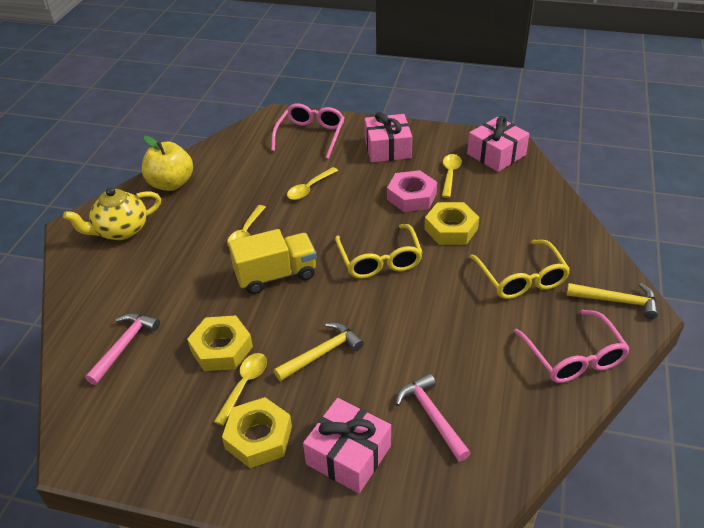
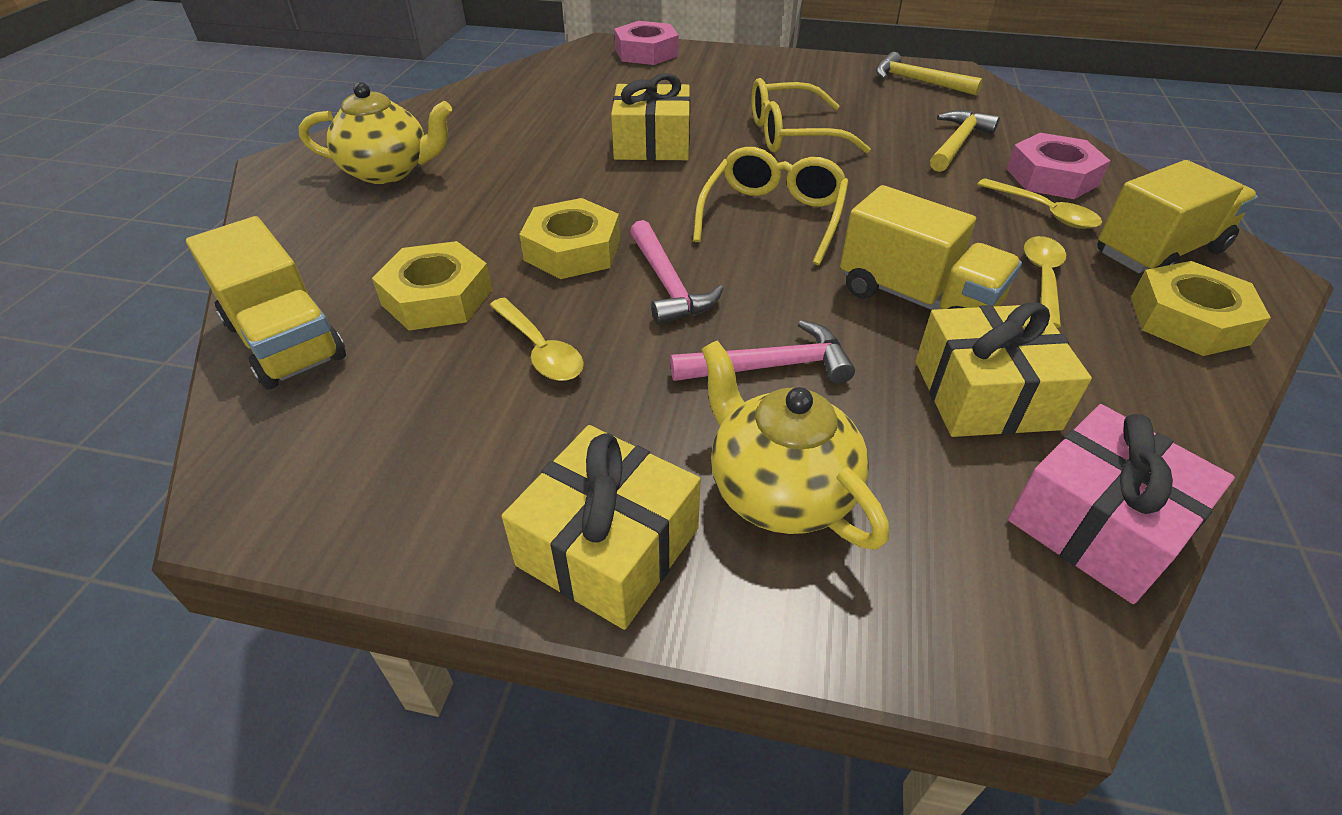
pink gift: 3 -> 1
pink glasses: 2 -> 0
pink nut: 1 -> 2
yellow apple: 1 -> 0
yellow gift: 0 -> 3
yellow spoon: 4 -> 3
yellow teapot: 1 -> 2
yellow truck: 1 -> 3

